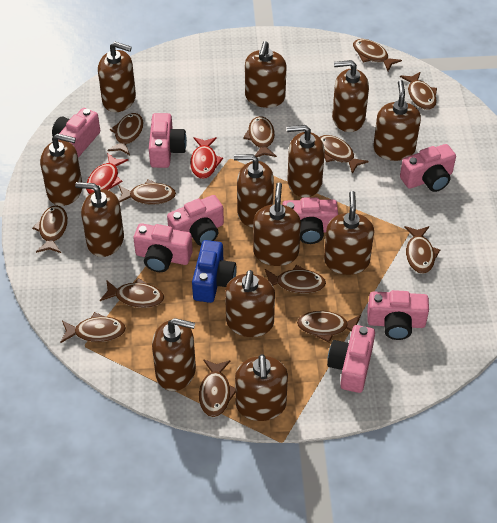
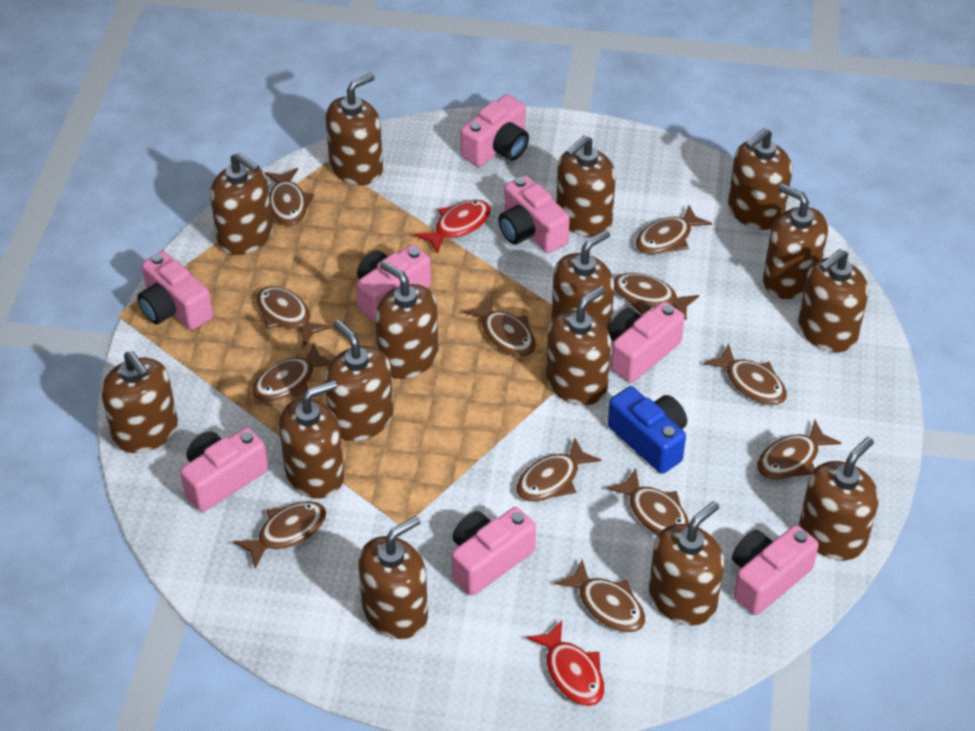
brown fish: 13 -> 12
brown soap dispenser: 13 -> 15

